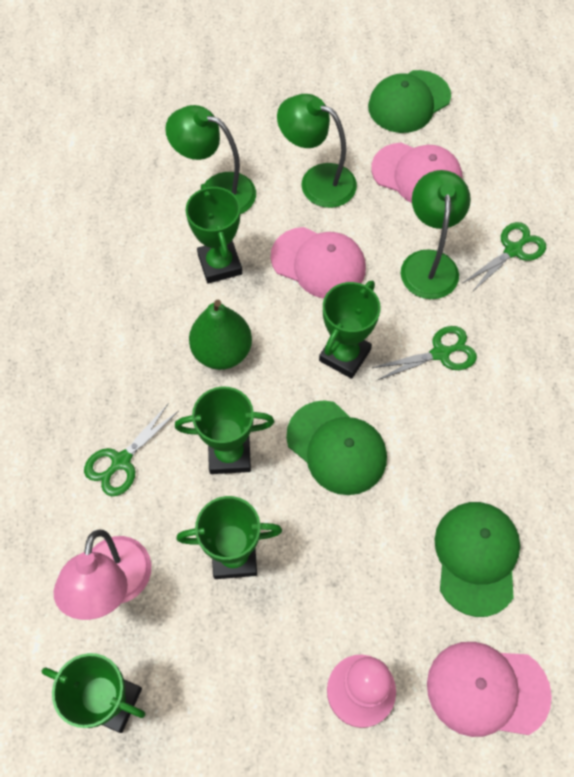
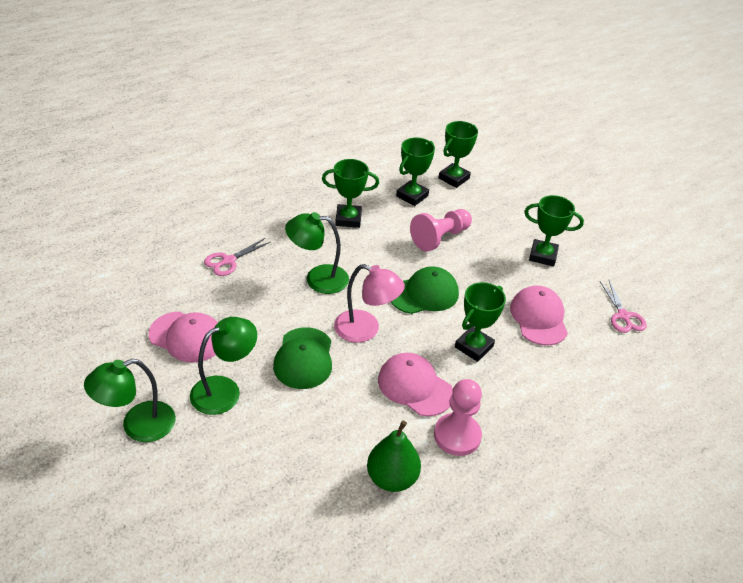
green cap: 3 -> 2
green scissors: 3 -> 0
pink pawn: 1 -> 2
pink scissors: 0 -> 2

